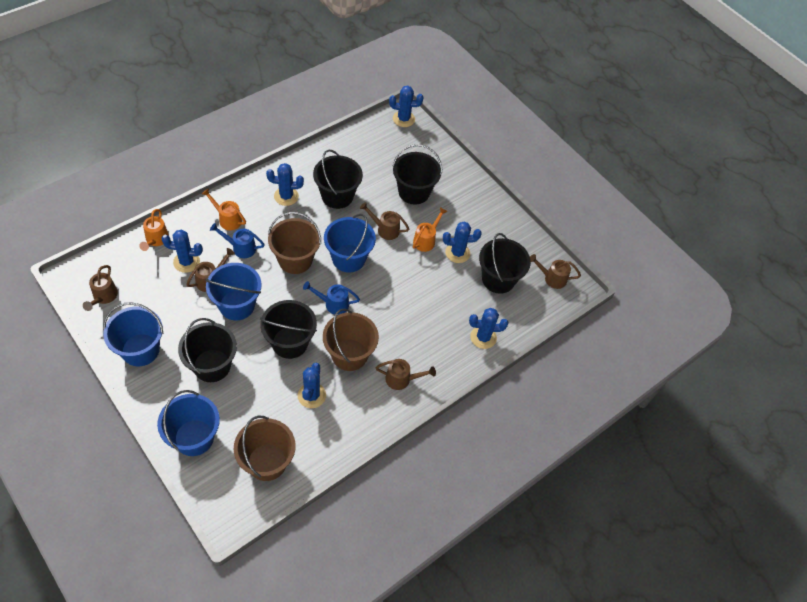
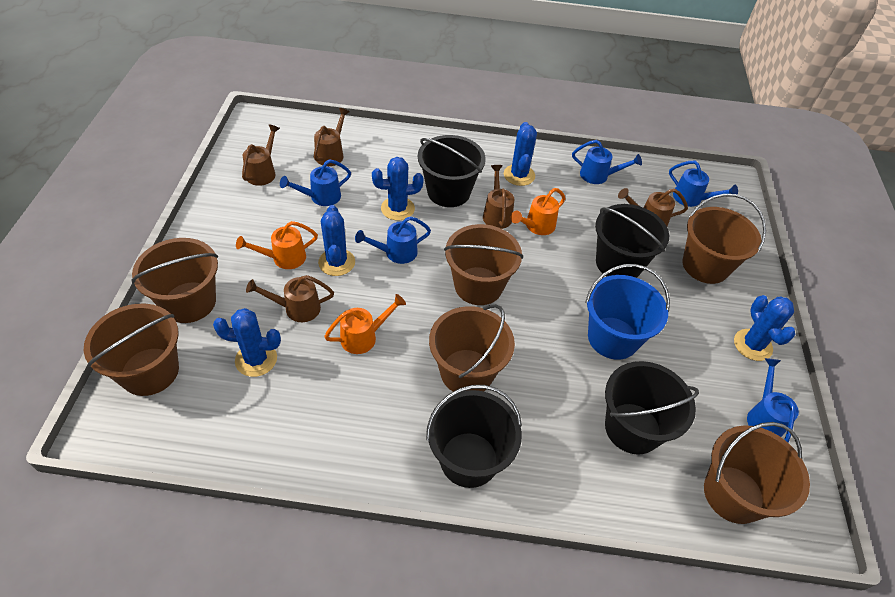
black bucket: 5 -> 4
blue bucket: 4 -> 1
blue cactus: 6 -> 5
blue watering can: 2 -> 5
brown bucket: 3 -> 6

